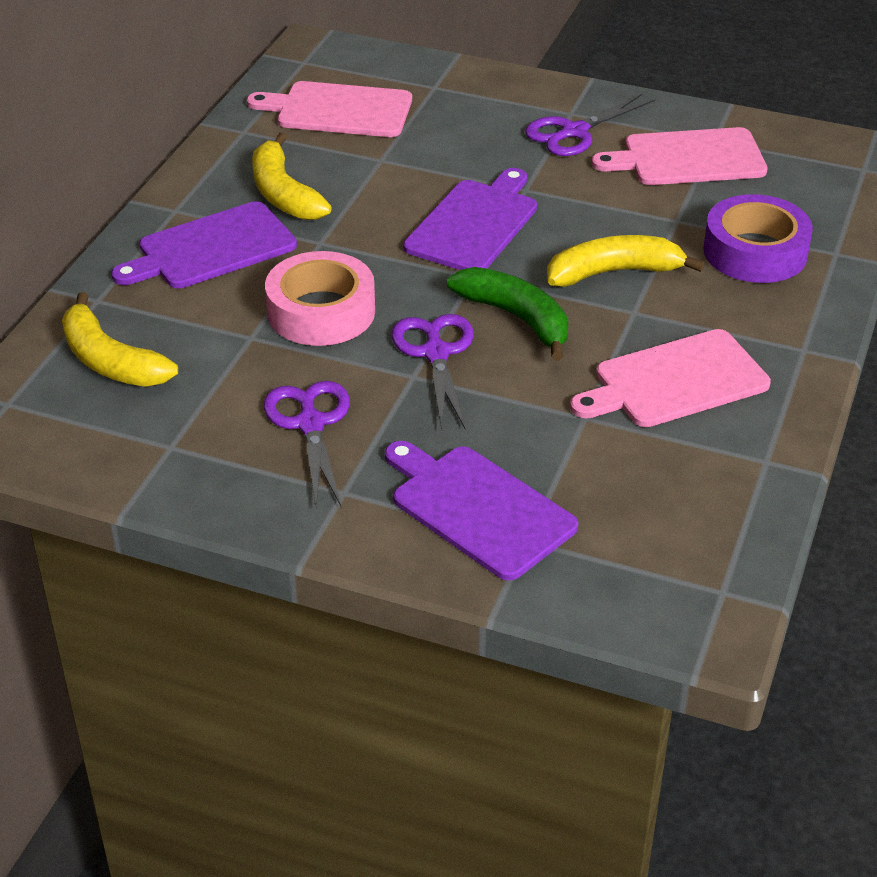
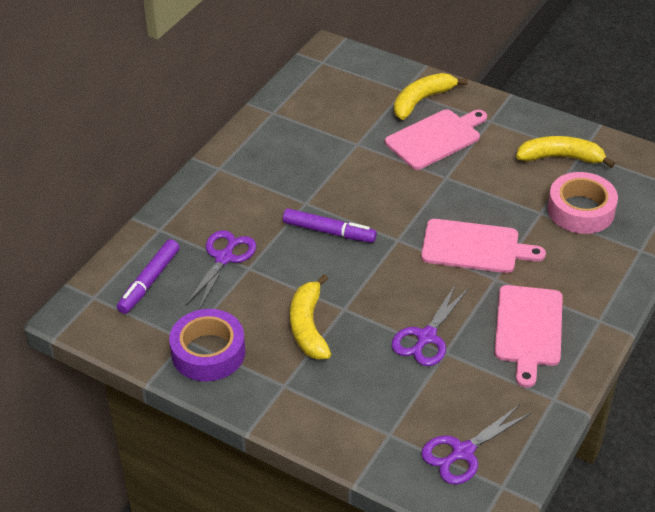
green banana: 1 -> 0
purple cutting board: 3 -> 0
purple marker: 0 -> 2

